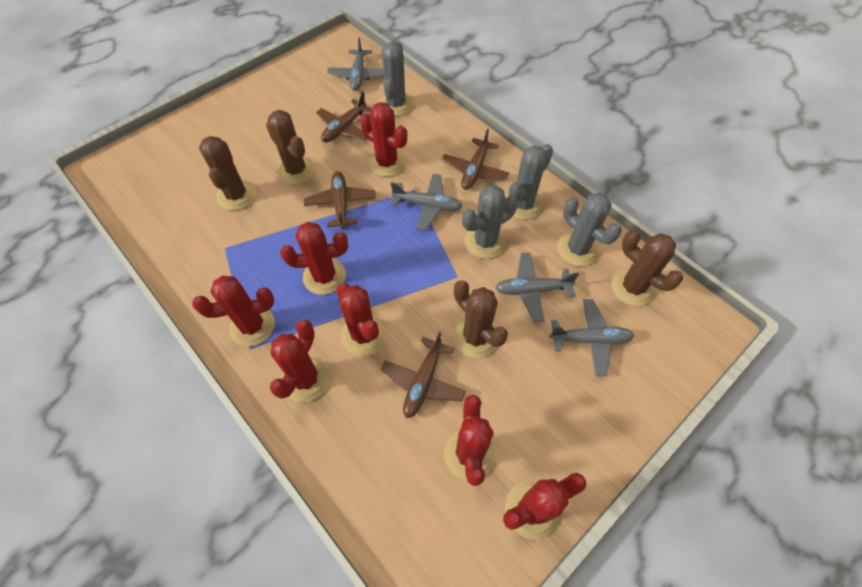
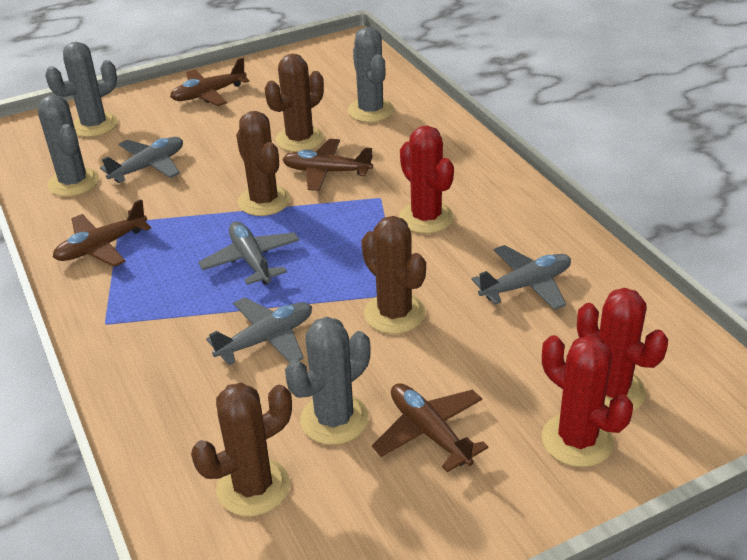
red cactus: 7 -> 3

